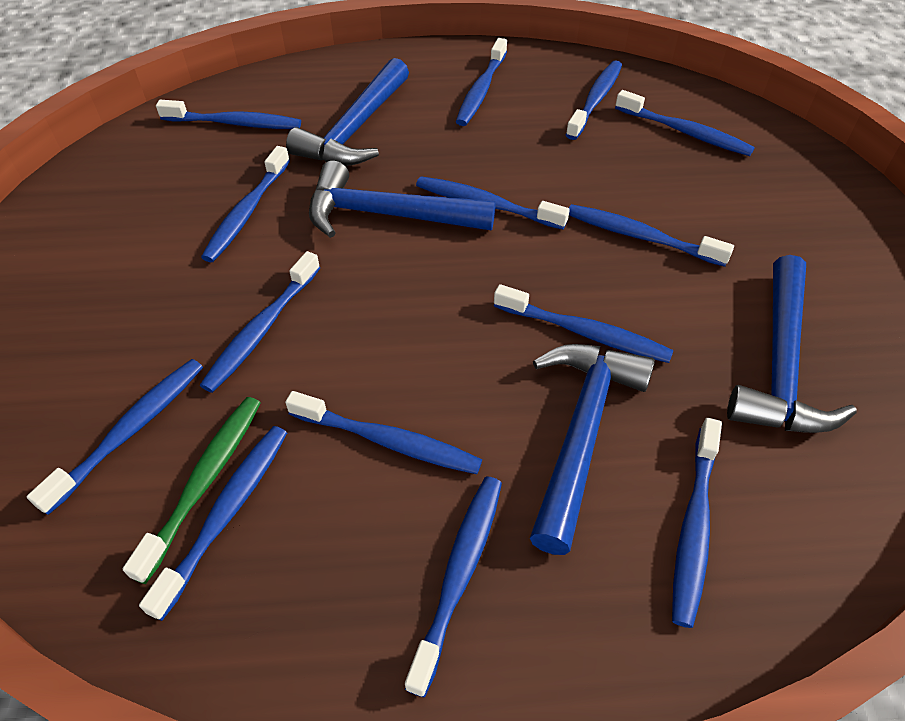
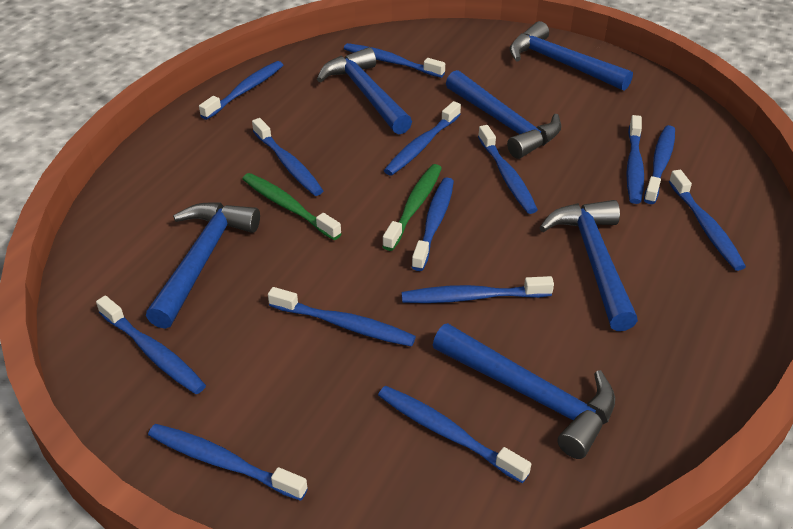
blue hammer: 4 -> 6
green toothbrush: 1 -> 2

